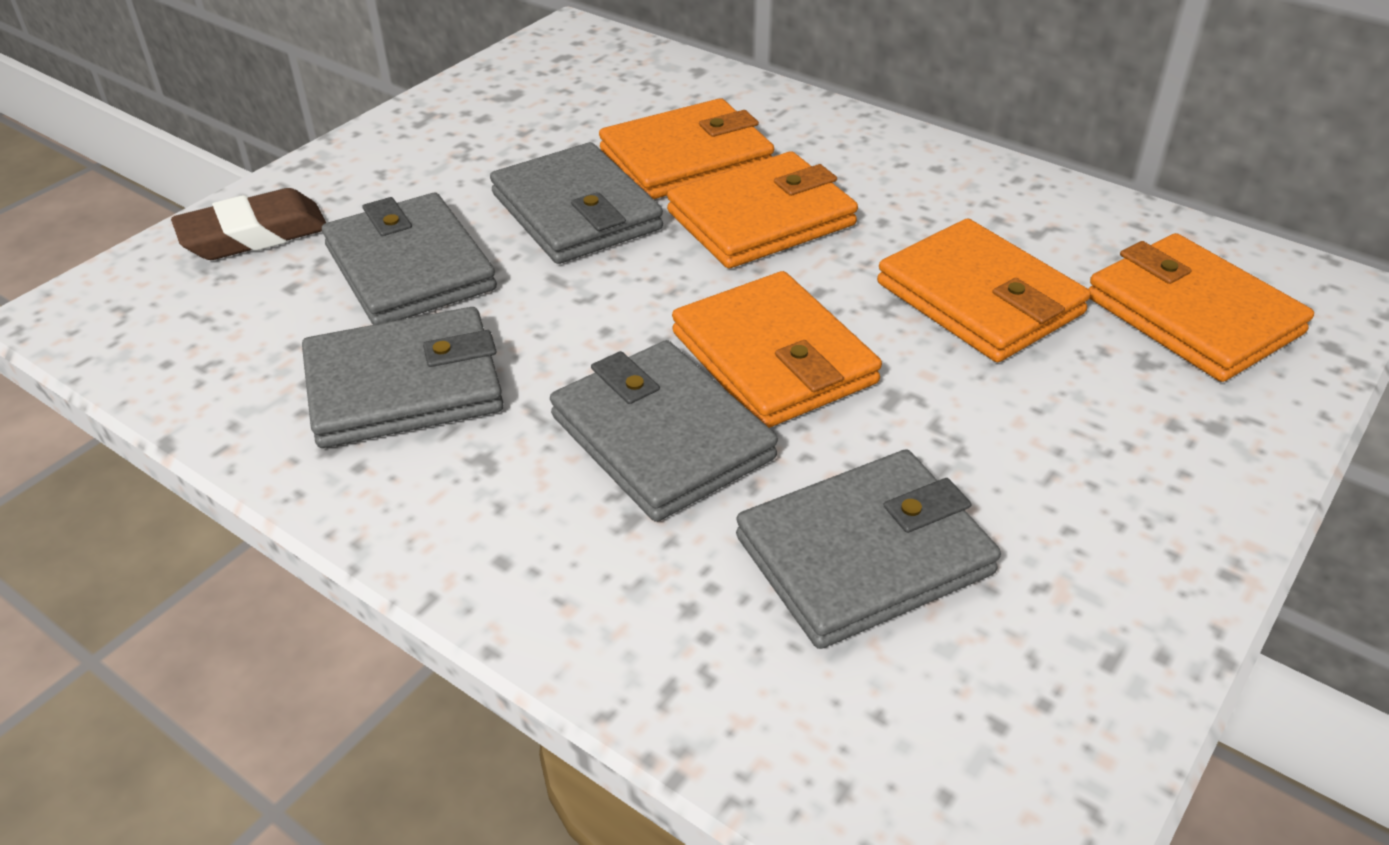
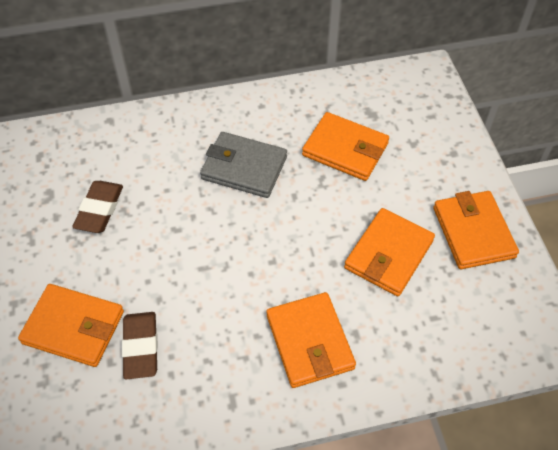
brown eraser: 1 -> 2
grey wallet: 5 -> 1

